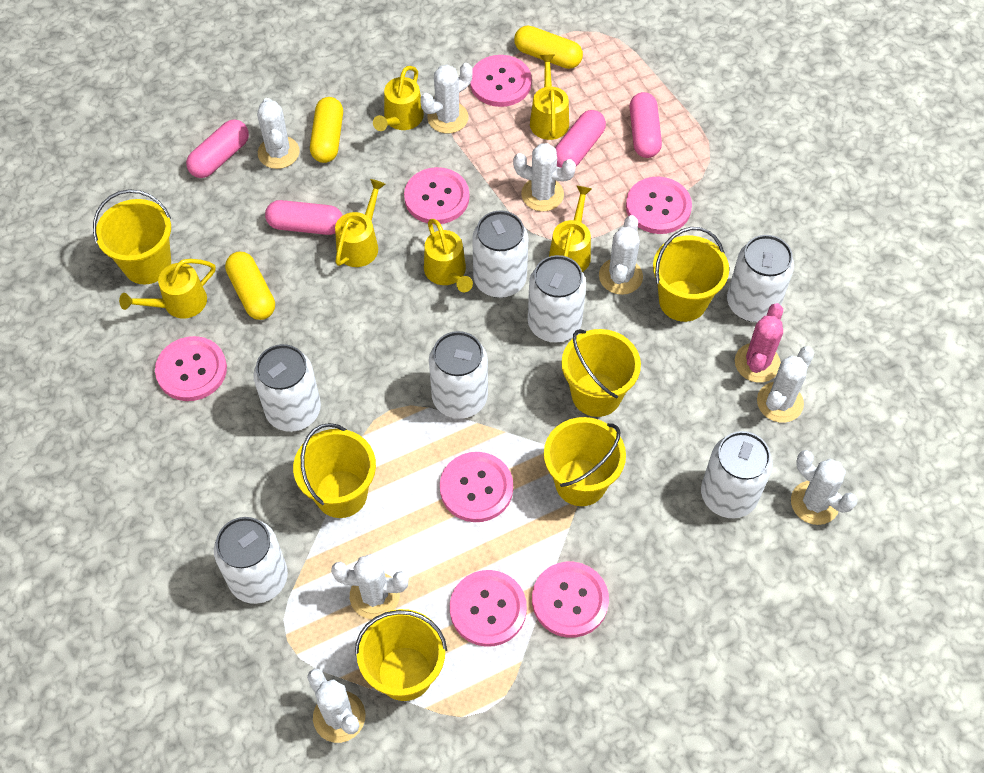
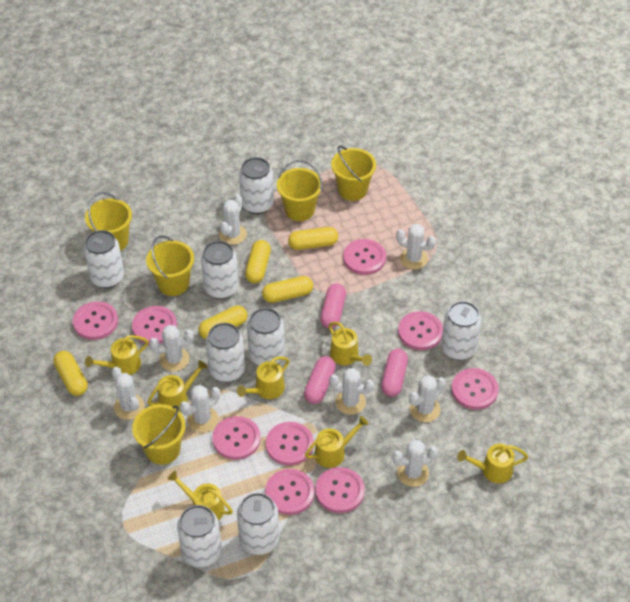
pink button: 7 -> 9
pink cactus: 1 -> 0
pink capsule: 4 -> 3
white can: 7 -> 8
yellow bucket: 6 -> 5
yellow capsule: 3 -> 5
yellow watering can: 6 -> 7

